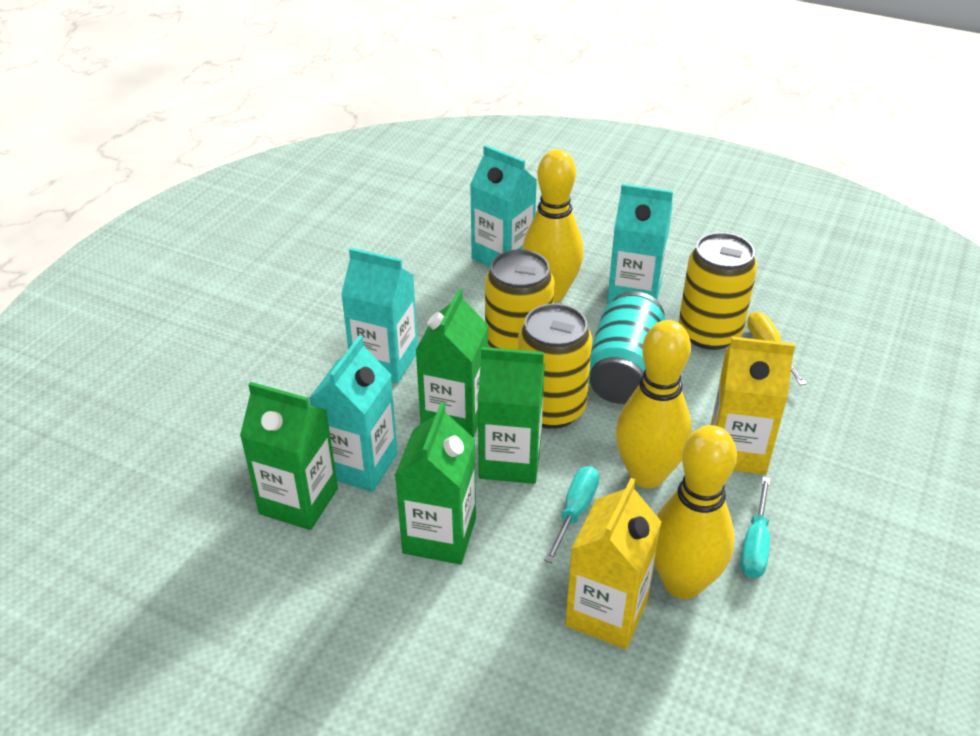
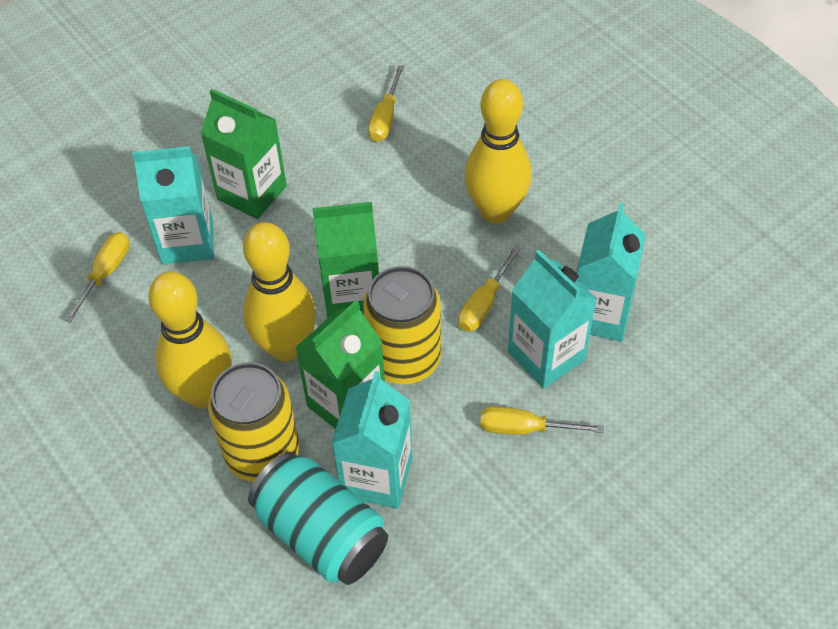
green carton: 4 -> 3
turquoise screwdriver: 2 -> 0
yellow can: 3 -> 2
yellow carton: 2 -> 0
yellow screwdriver: 1 -> 4

